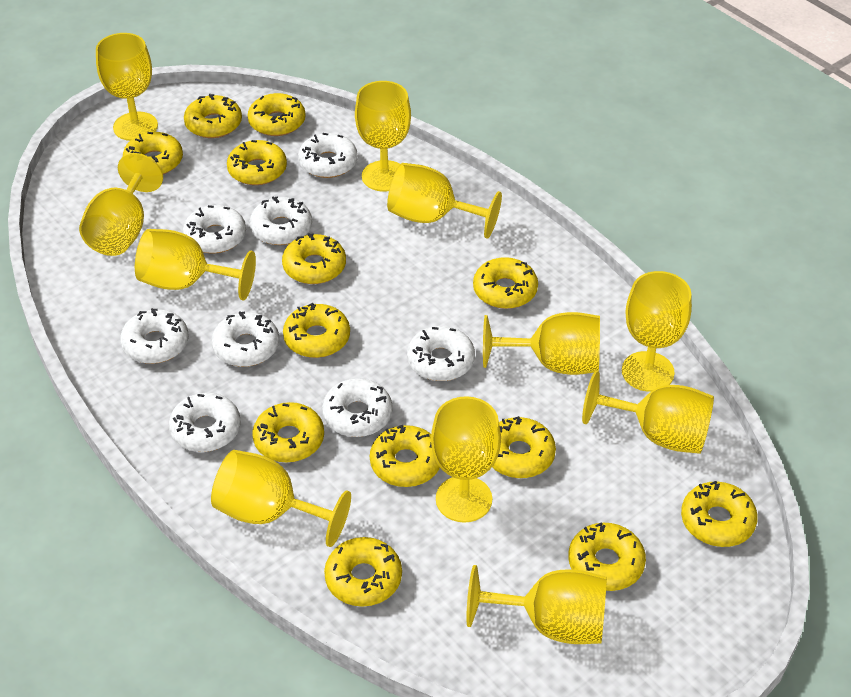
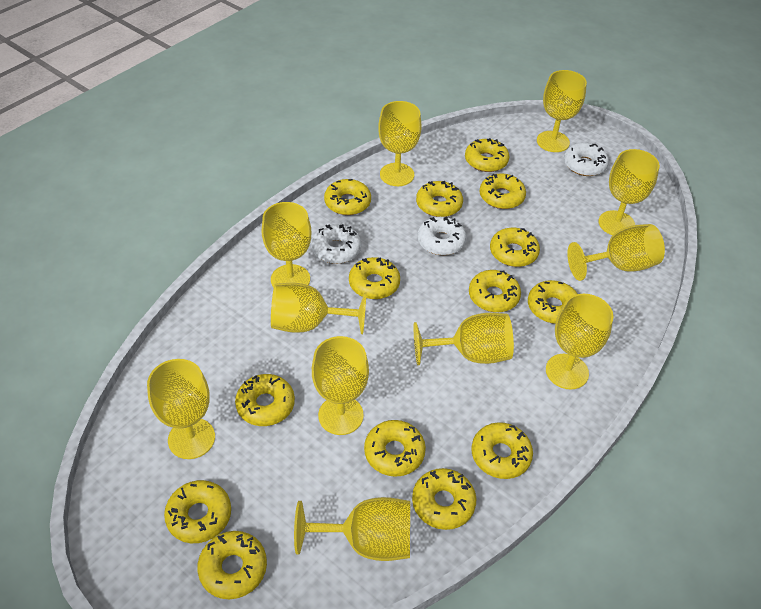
white donut: 8 -> 3
yellow donut: 13 -> 14

